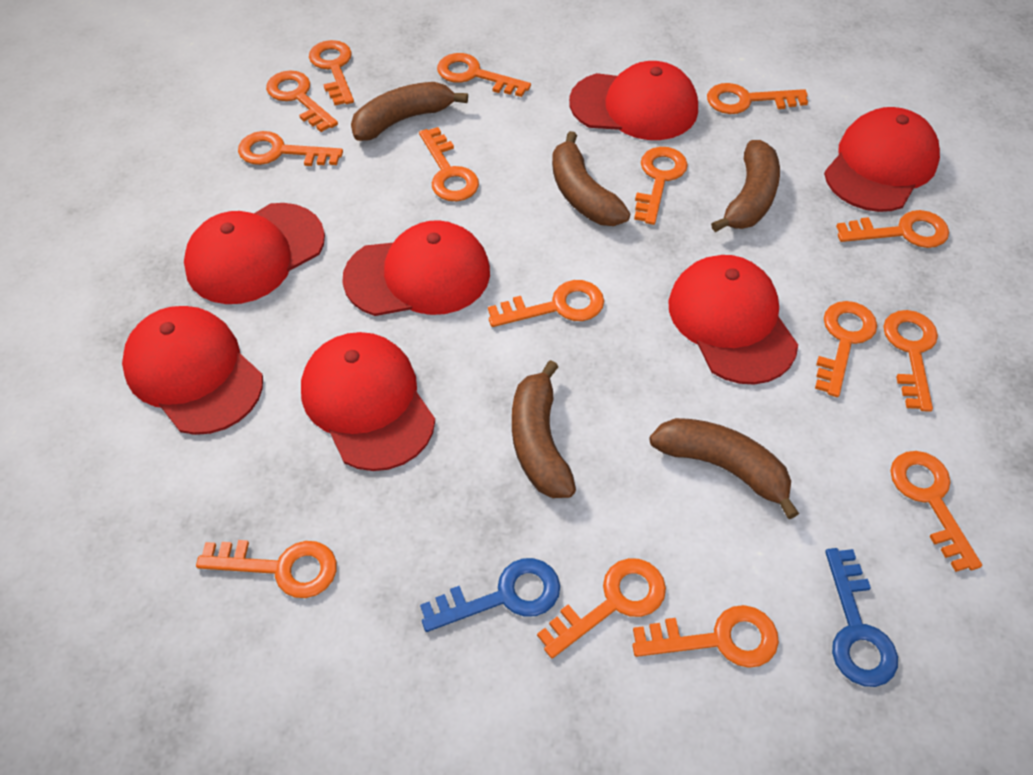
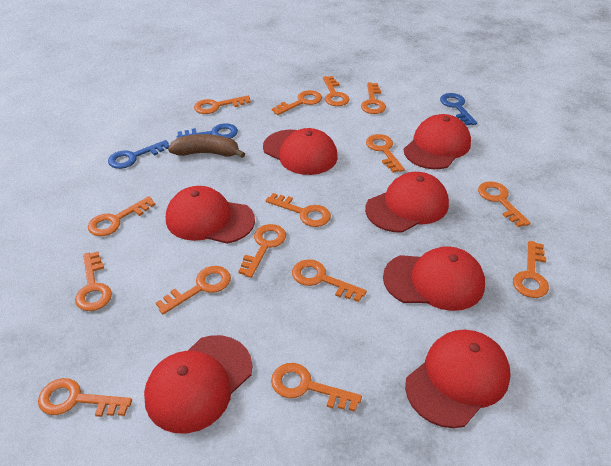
blue key: 2 -> 3
brown banana: 5 -> 1

